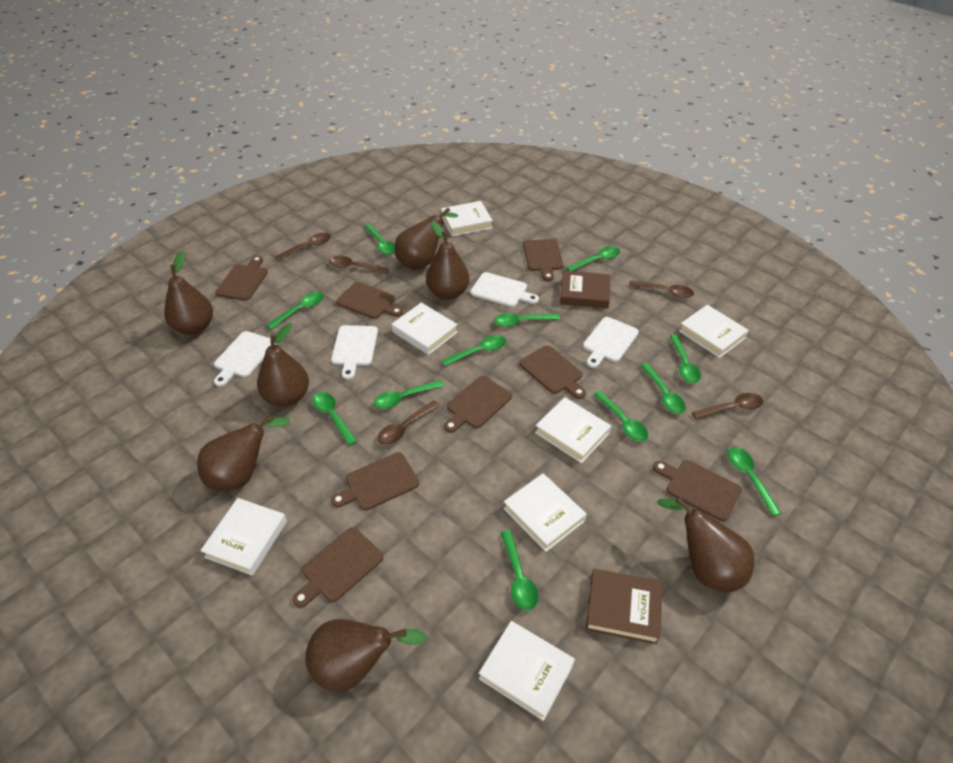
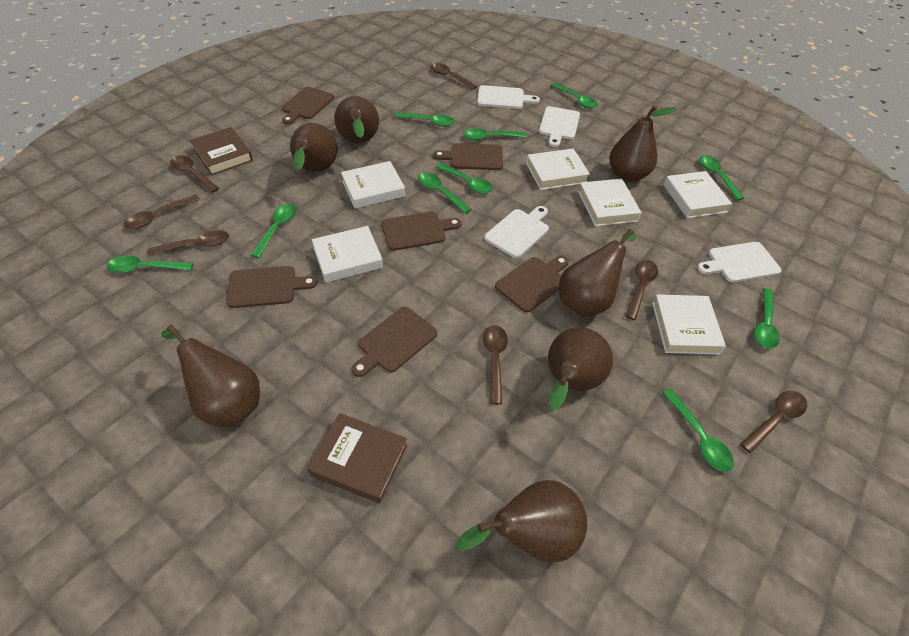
brown cutting board: 8 -> 6
brown spoon: 5 -> 7
green spoon: 12 -> 10
white book: 7 -> 6

